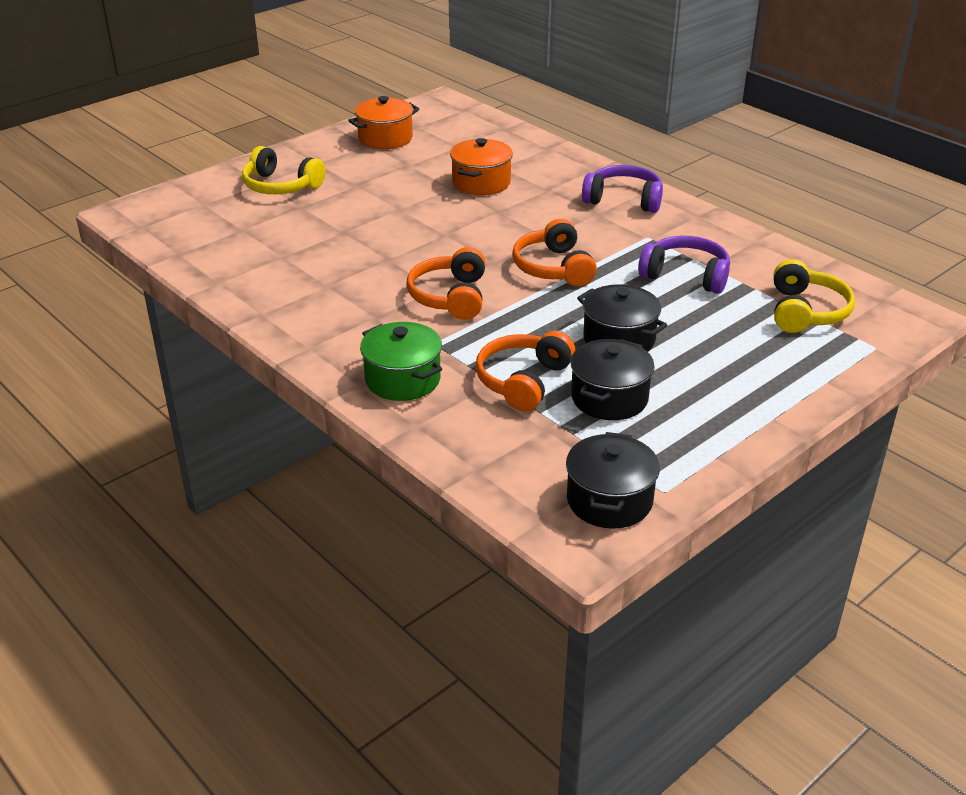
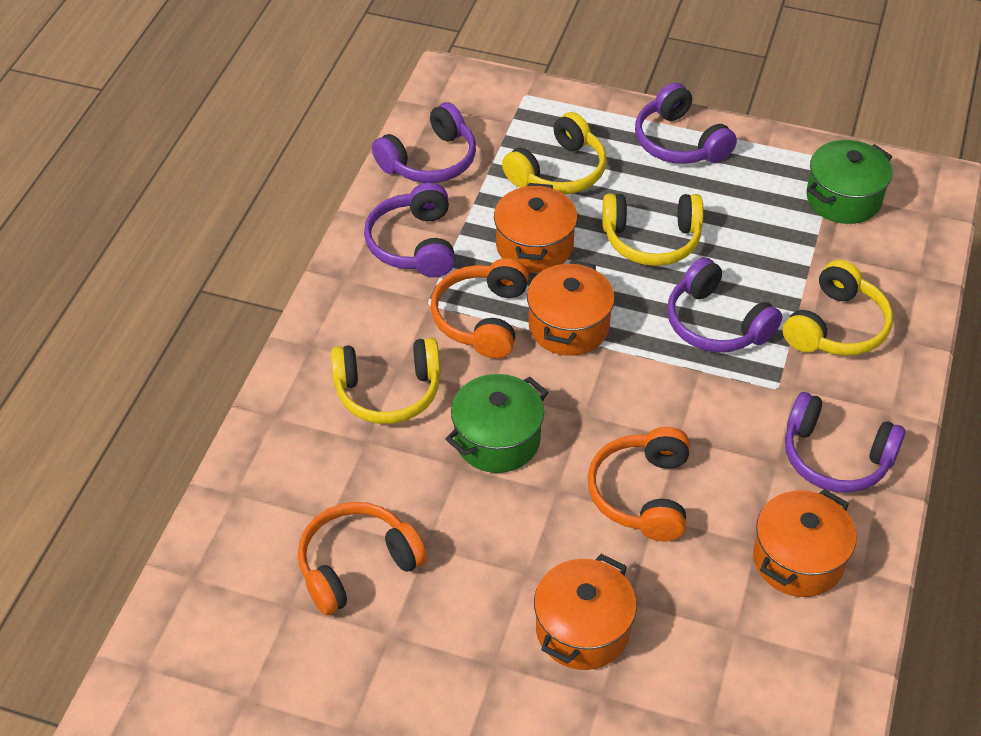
black pot: 3 -> 0
green pot: 1 -> 2
orange pot: 2 -> 4
purple headphones: 2 -> 5
yellow headphones: 2 -> 4

